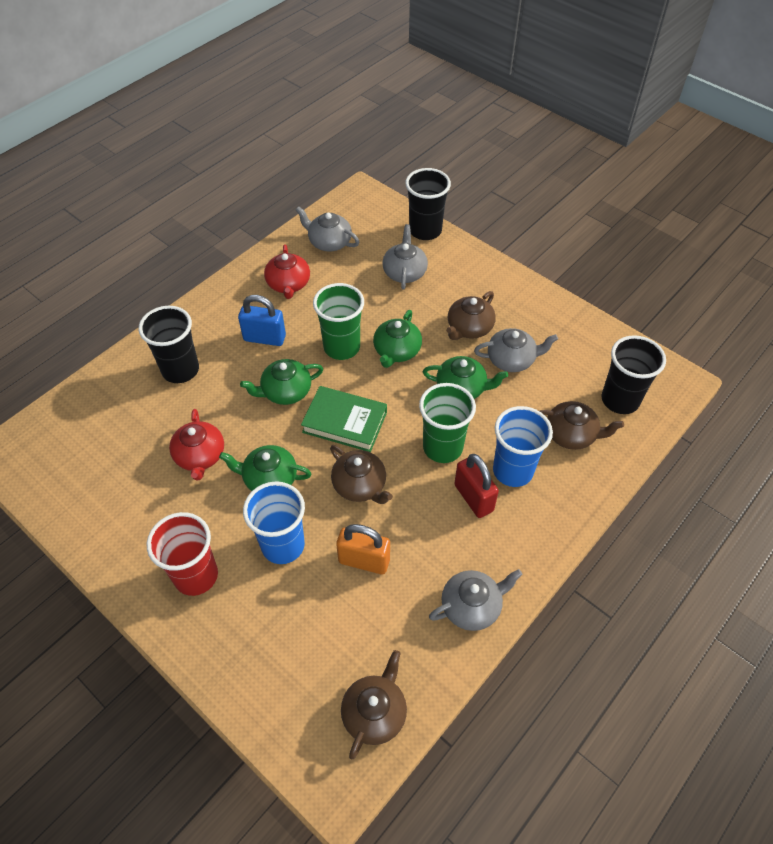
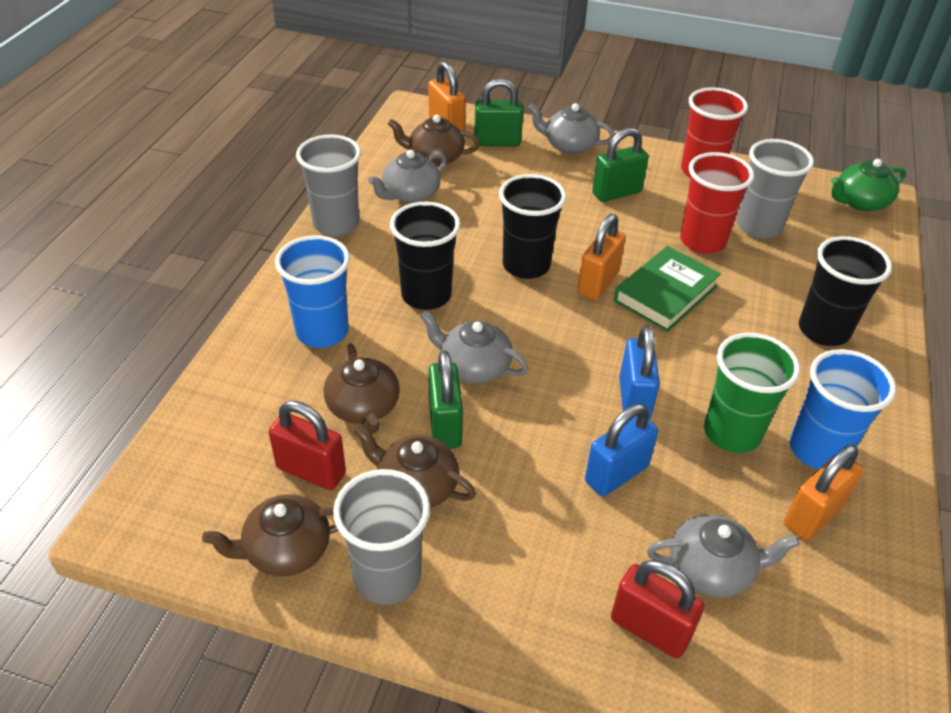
blue padlock: 1 -> 2
green cup: 2 -> 1
green padlock: 0 -> 3
green teapot: 4 -> 1
grey cup: 0 -> 3
orange padlock: 1 -> 3
red cup: 1 -> 2
red padlock: 1 -> 2
red teapot: 2 -> 0

